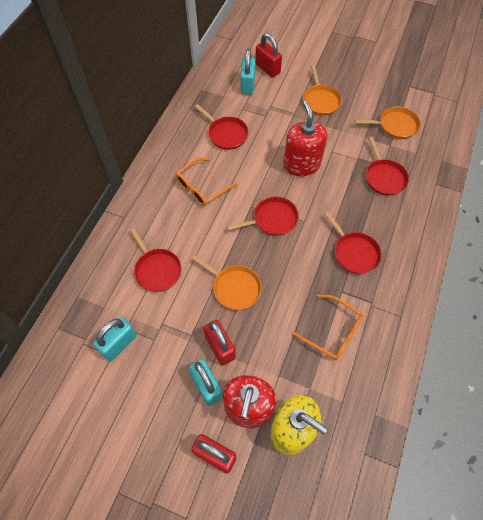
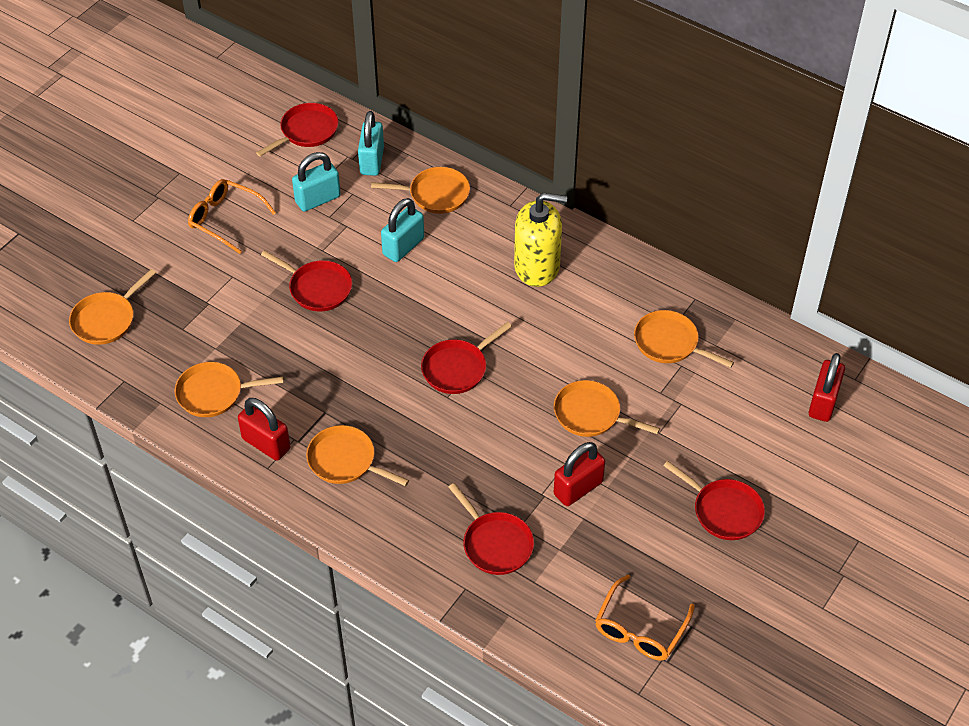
orange pan: 3 -> 6
red soap dispenser: 2 -> 0

